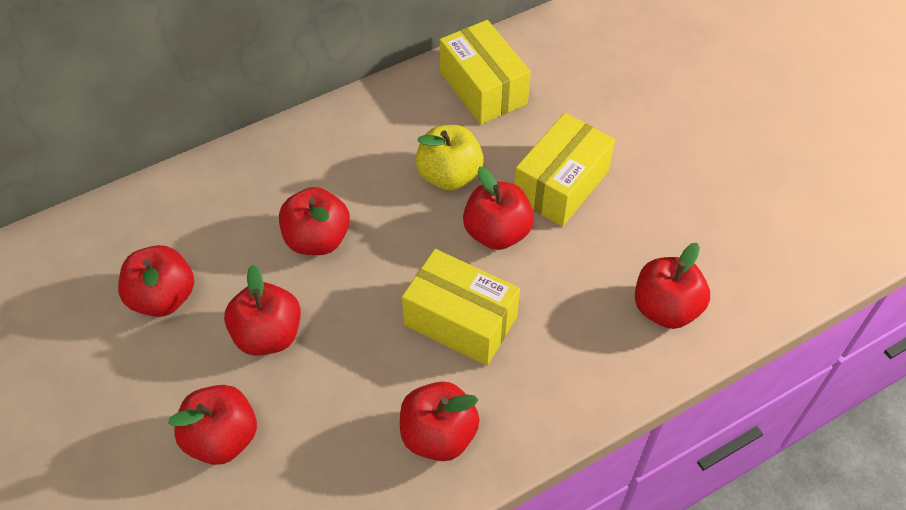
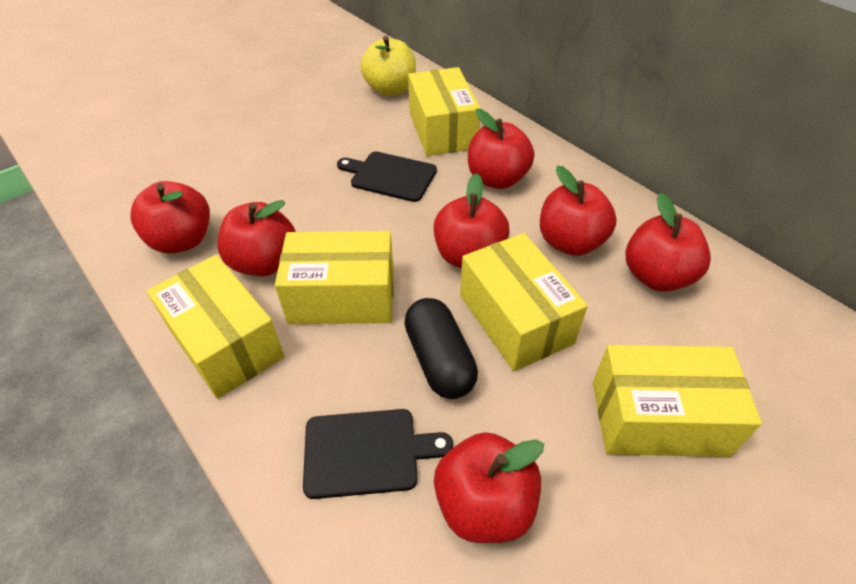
black capsule: 0 -> 1
black cutting board: 0 -> 2
yellow box: 3 -> 5

